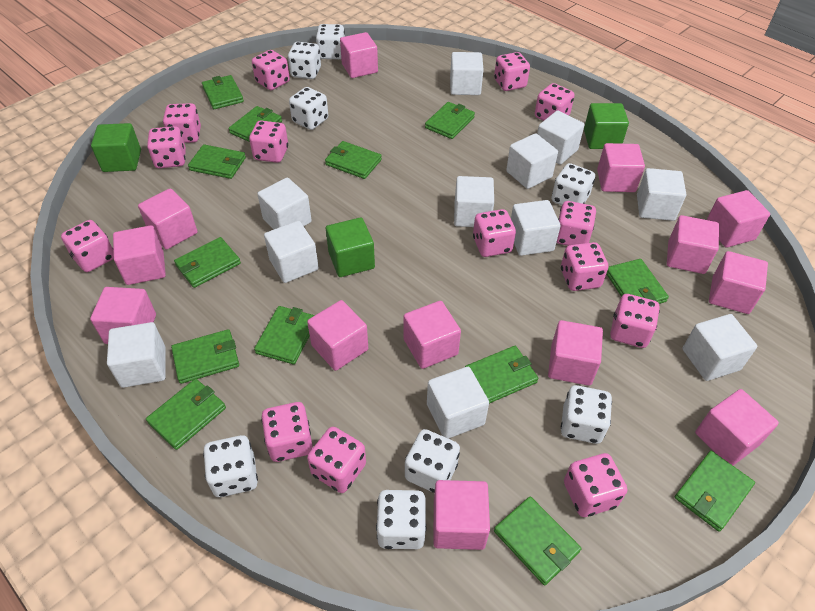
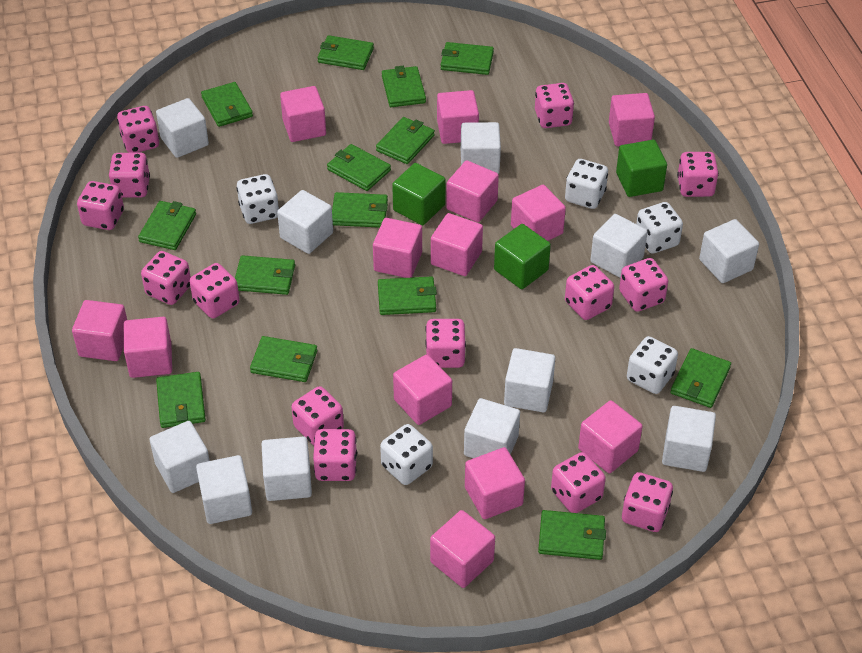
green wallet: 13 -> 14
white dice: 8 -> 5

